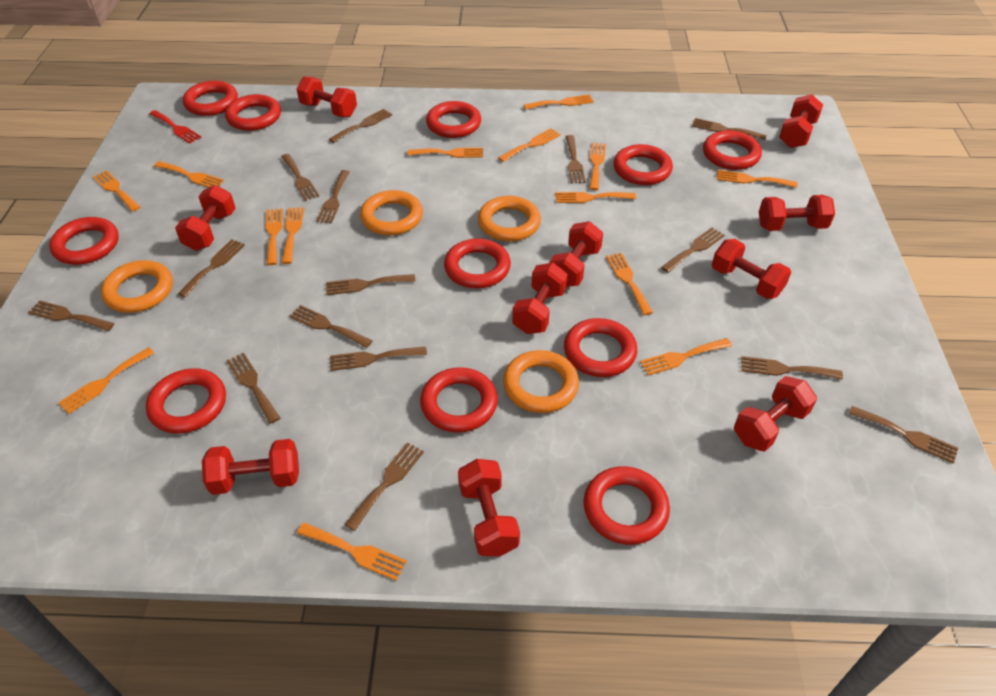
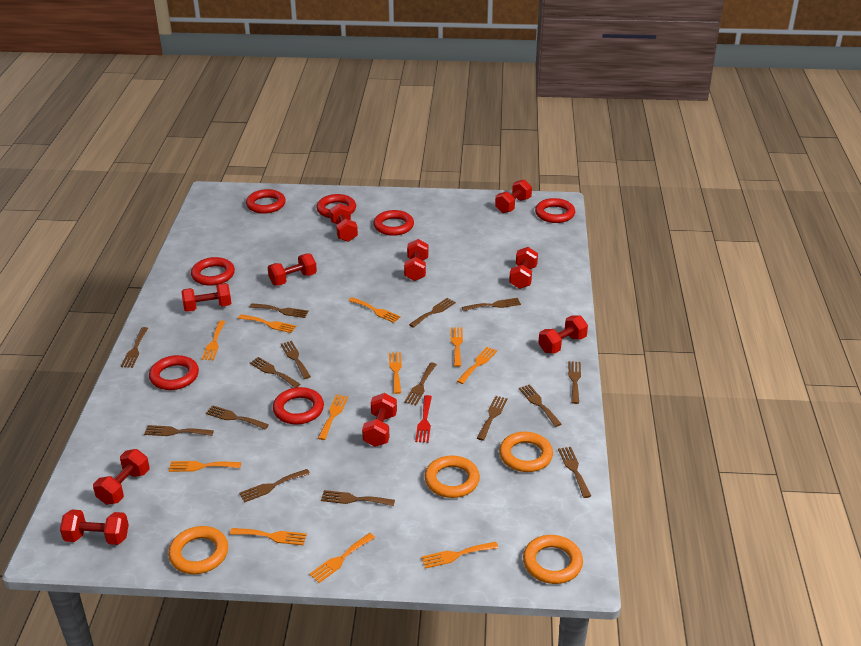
orange fork: 14 -> 11
red ring: 11 -> 7

